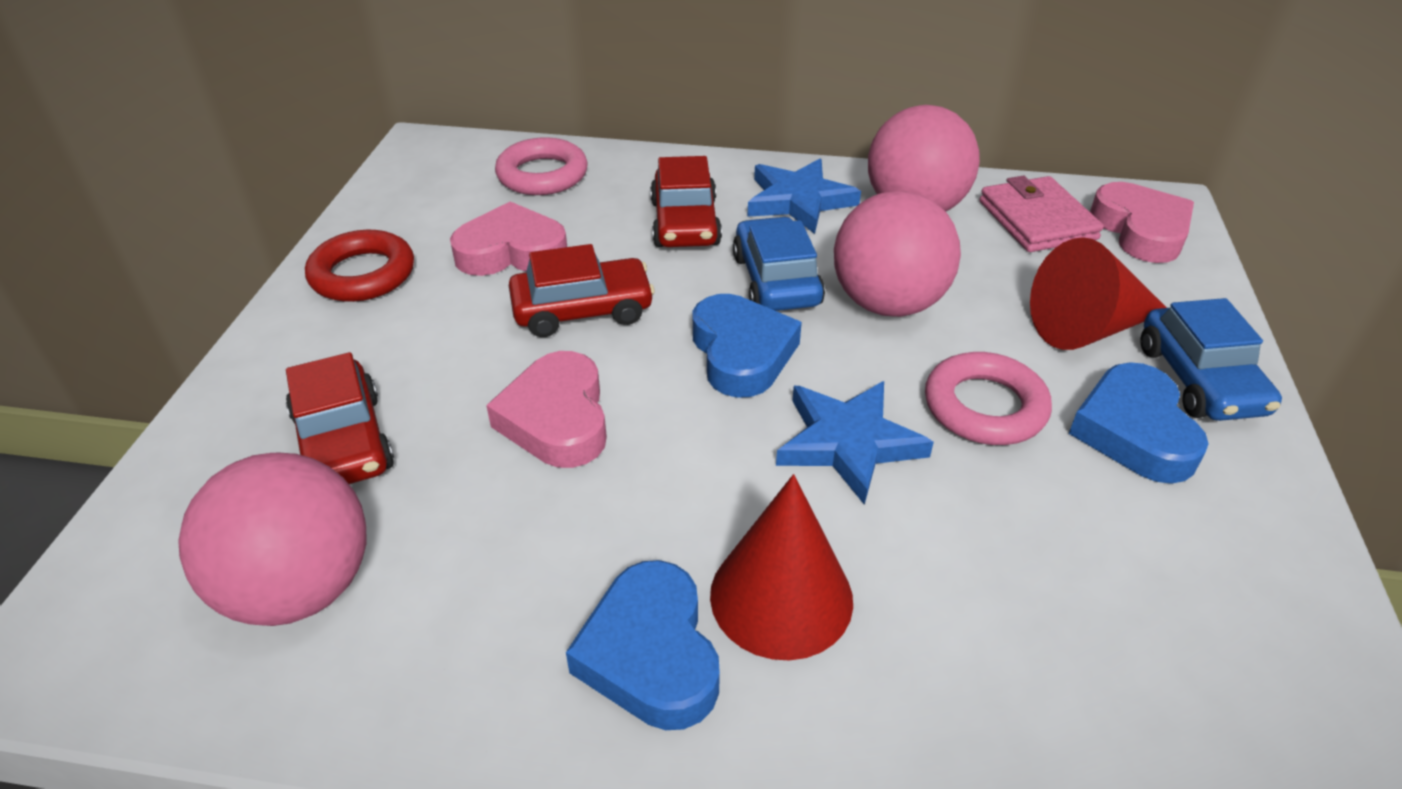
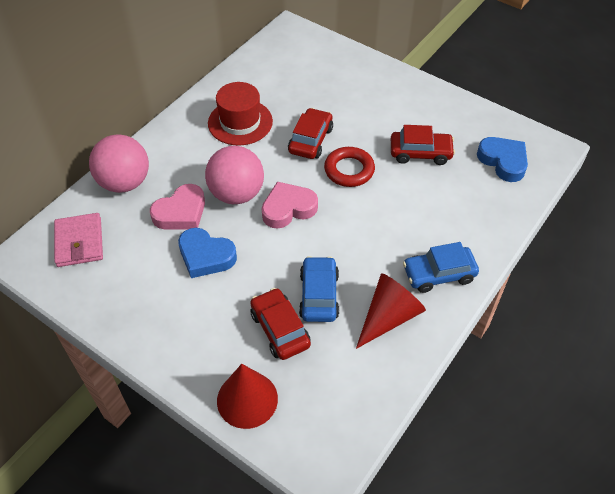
blue heart: 3 -> 2
blue star: 2 -> 0
pink ball: 3 -> 2
pink heart: 3 -> 2
pink ring: 2 -> 0
red hat: 0 -> 1

